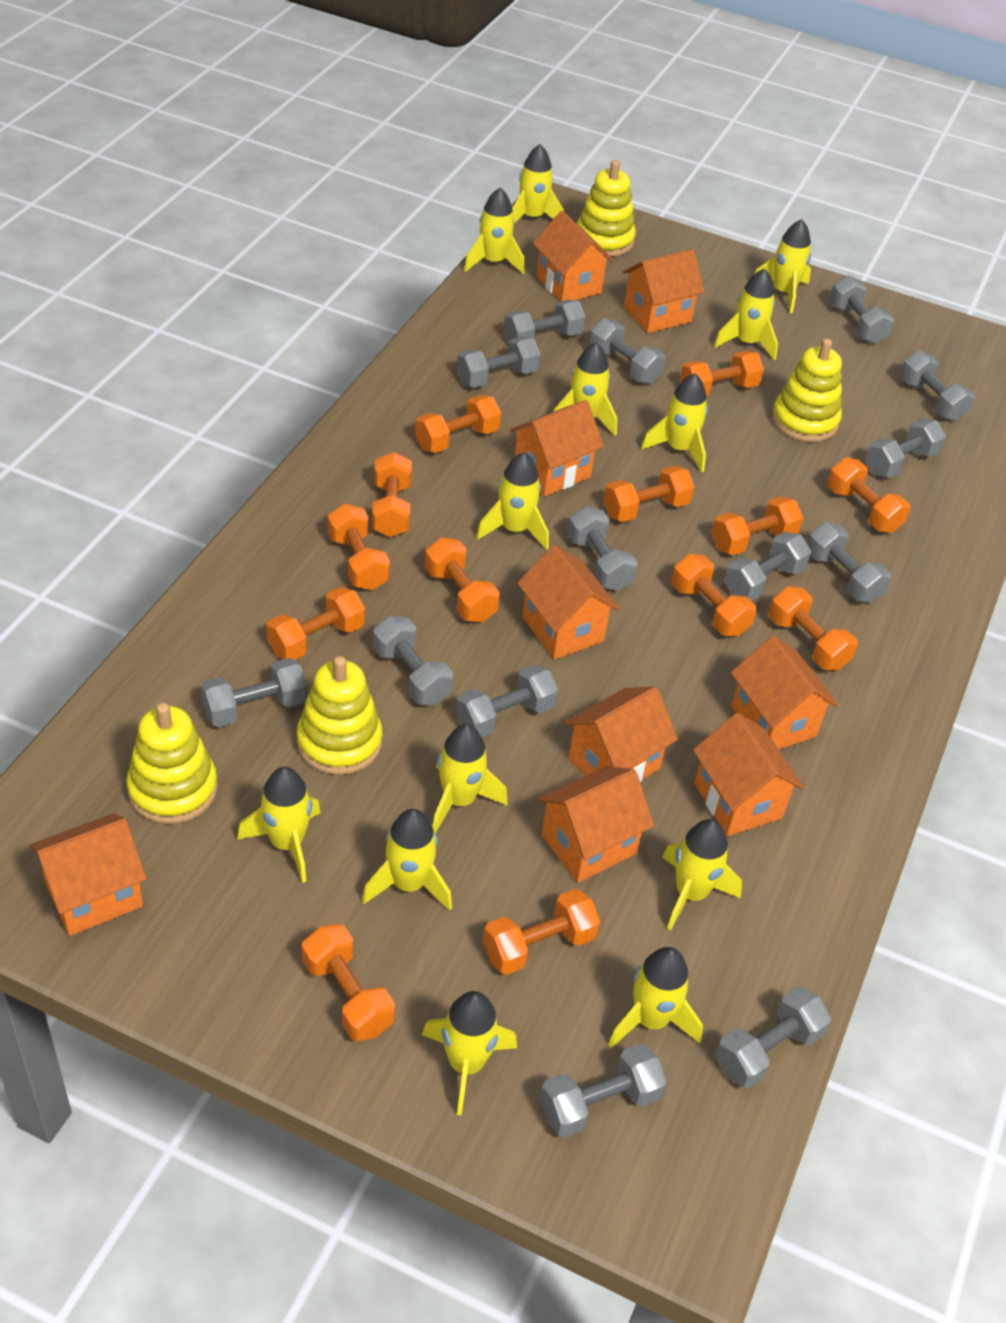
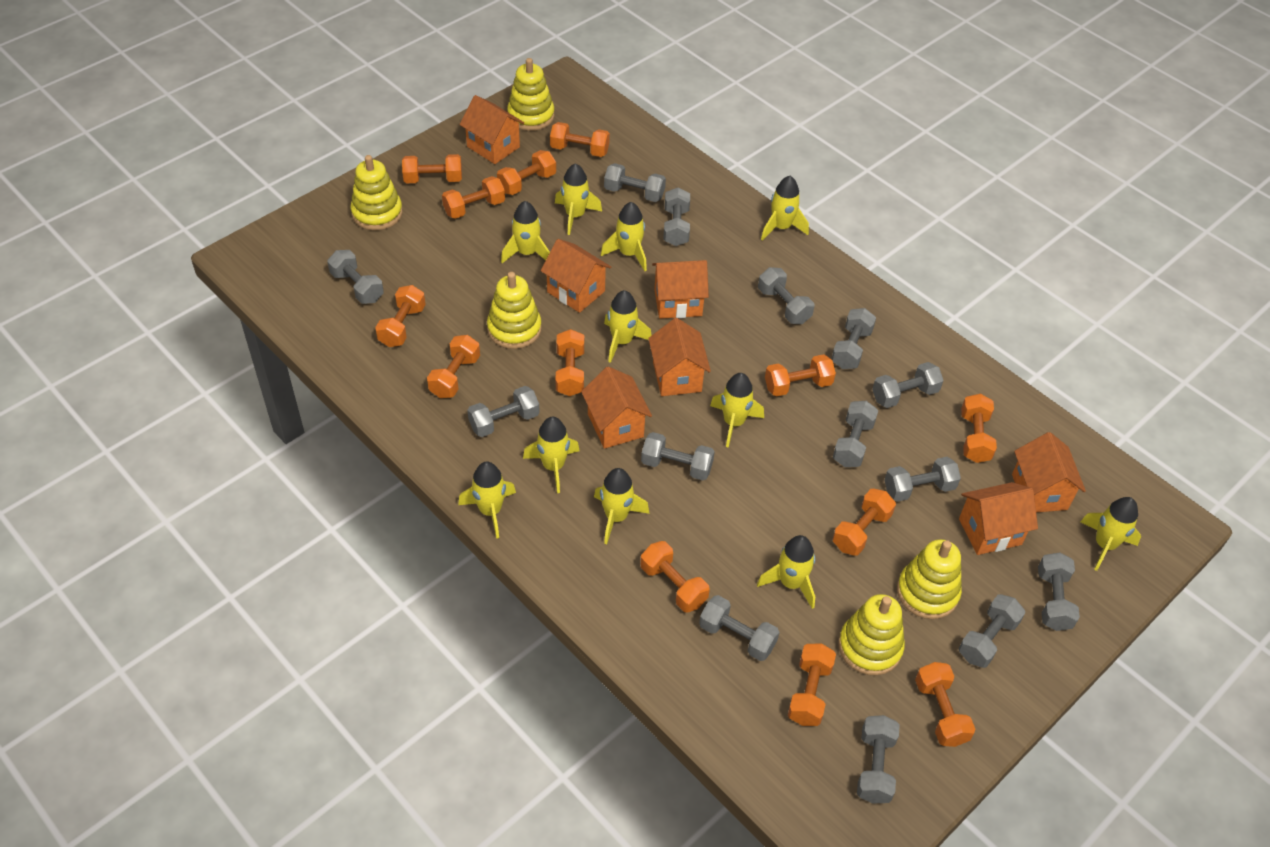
orange house: 9 -> 7
yellow rocket: 13 -> 11
yellow stacking toy: 4 -> 5

